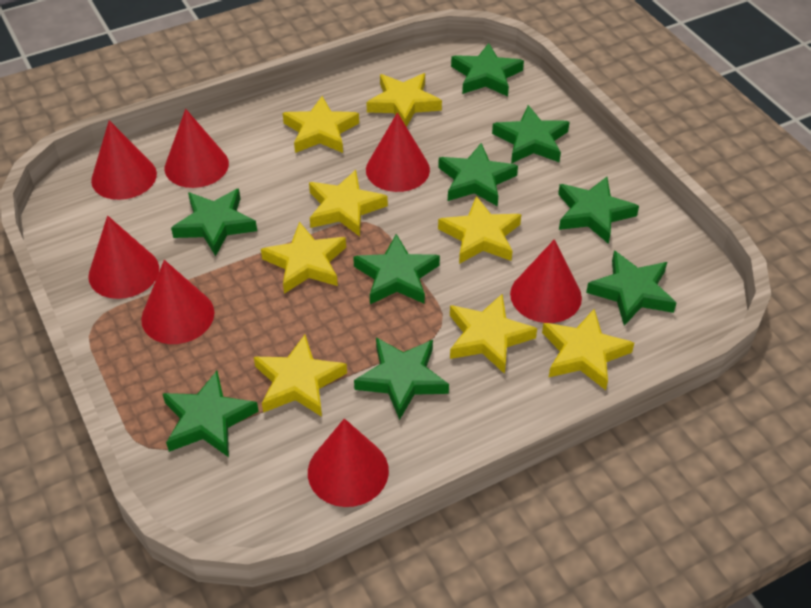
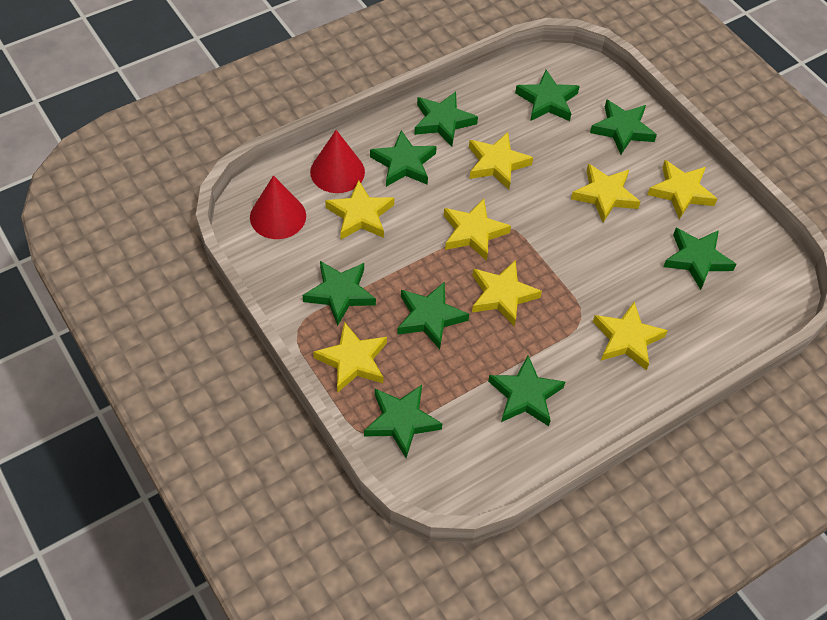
red cone: 7 -> 2

